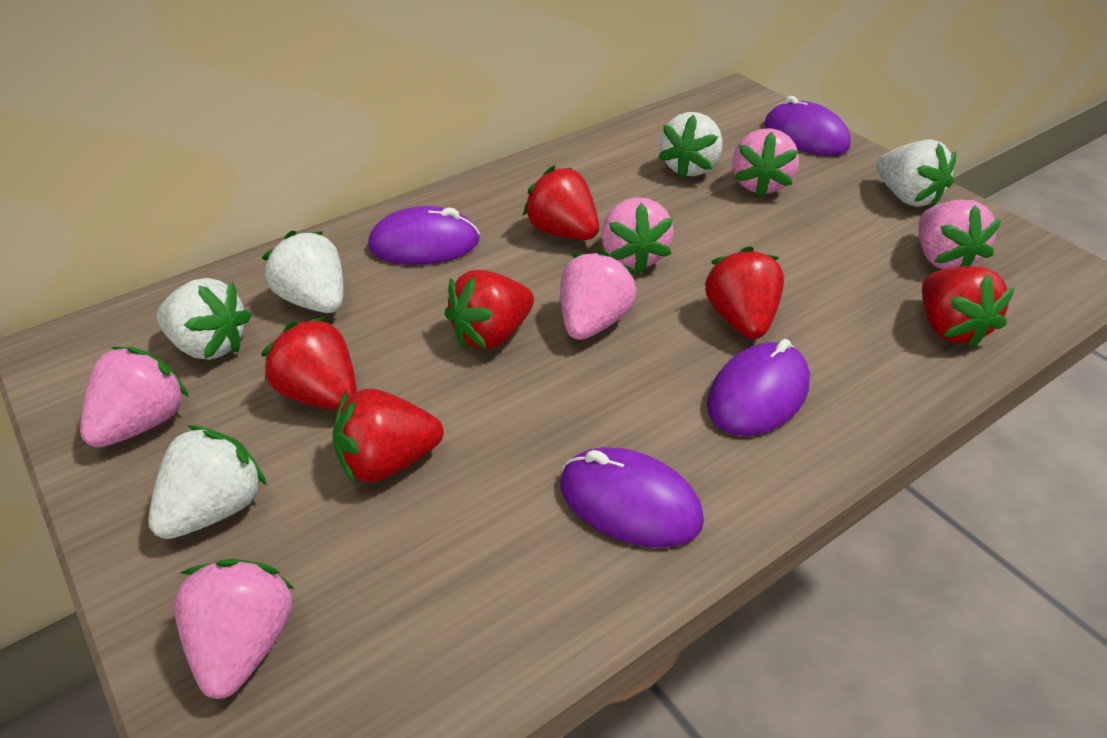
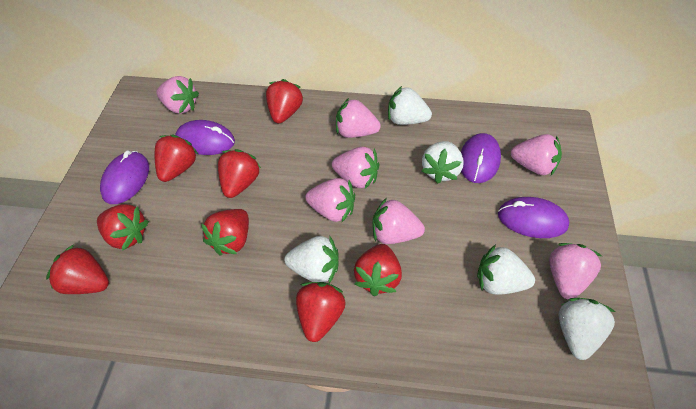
pink strawberry: 6 -> 7
red strawberry: 6 -> 8

